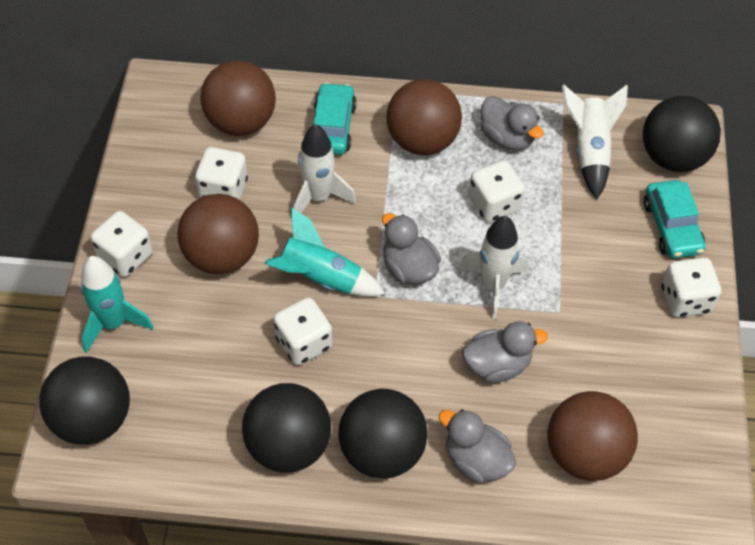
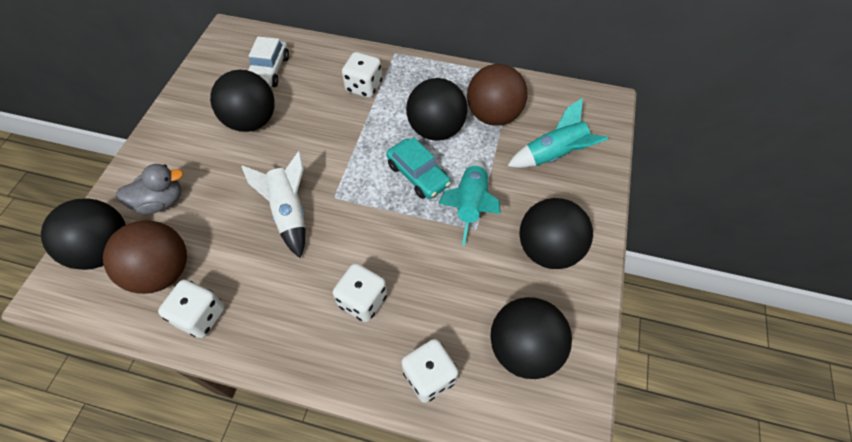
black ball: 4 -> 5
brown ball: 4 -> 2
grey duck: 4 -> 1
turquoise car: 2 -> 1
white car: 0 -> 1
white dice: 5 -> 4
white rocket: 3 -> 1

